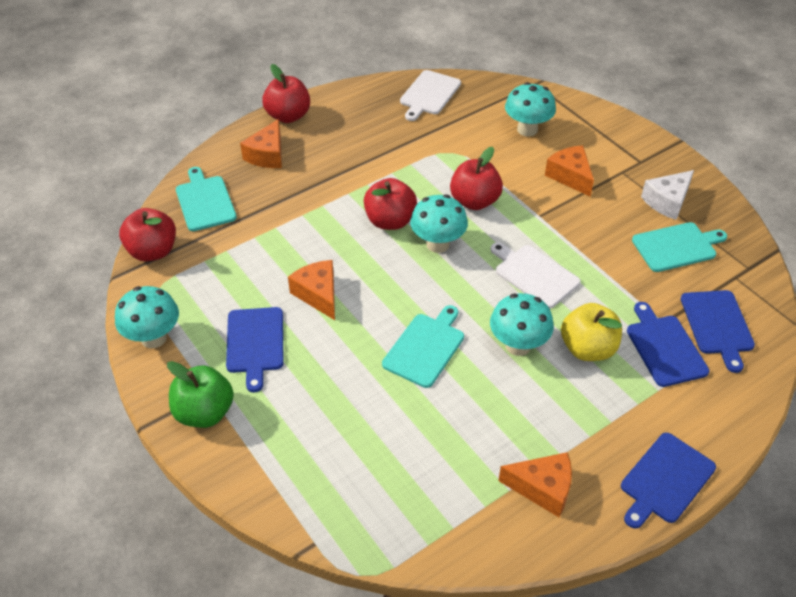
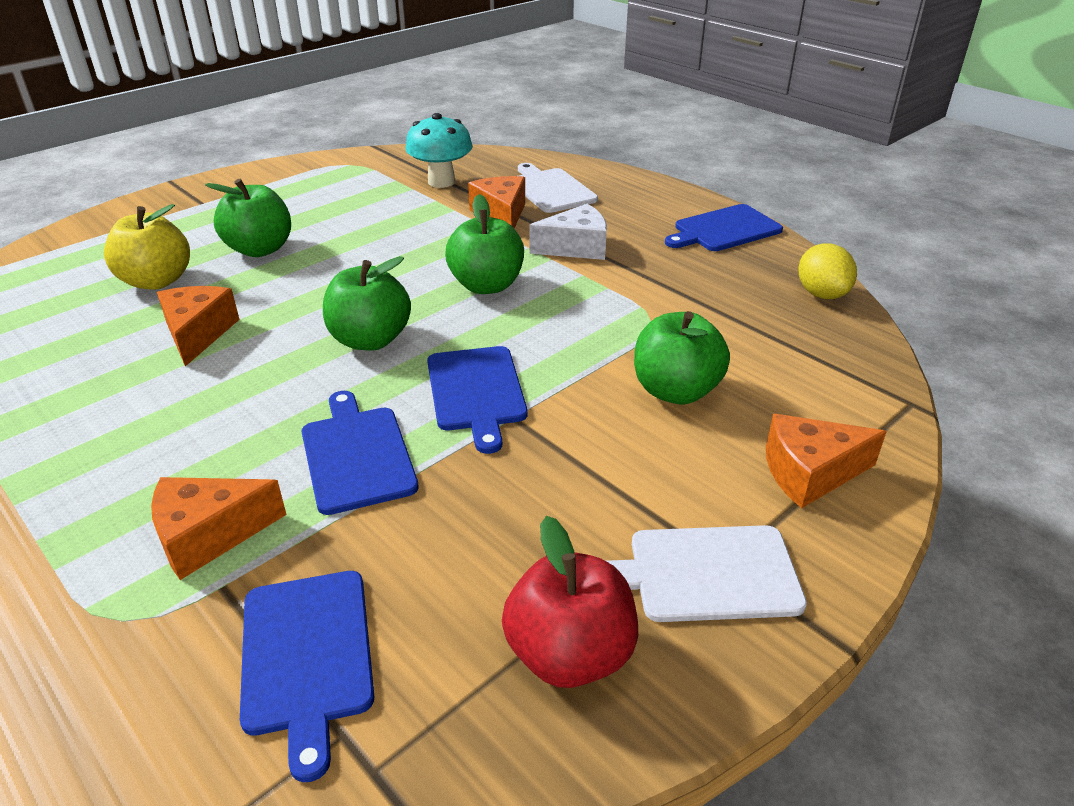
green apple: 1 -> 4
red apple: 4 -> 1
turquoise cutting board: 3 -> 0
turquoise mushroom: 4 -> 1
yellow lemon: 0 -> 1

